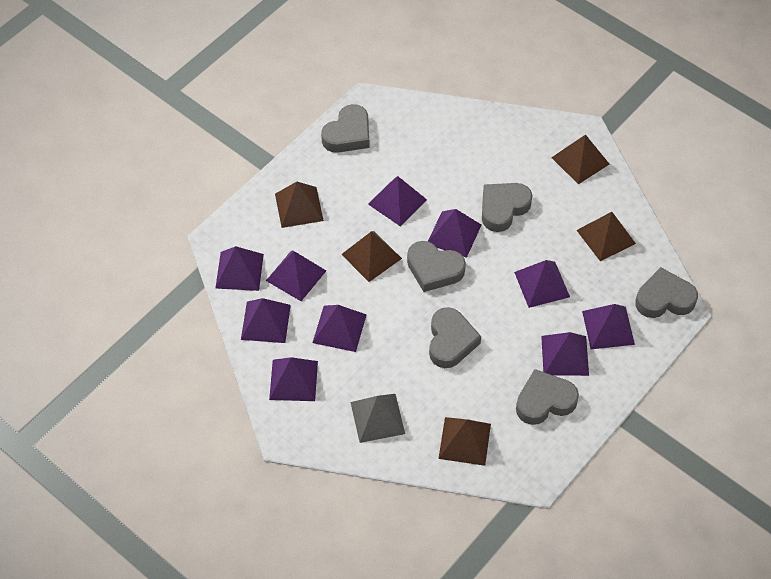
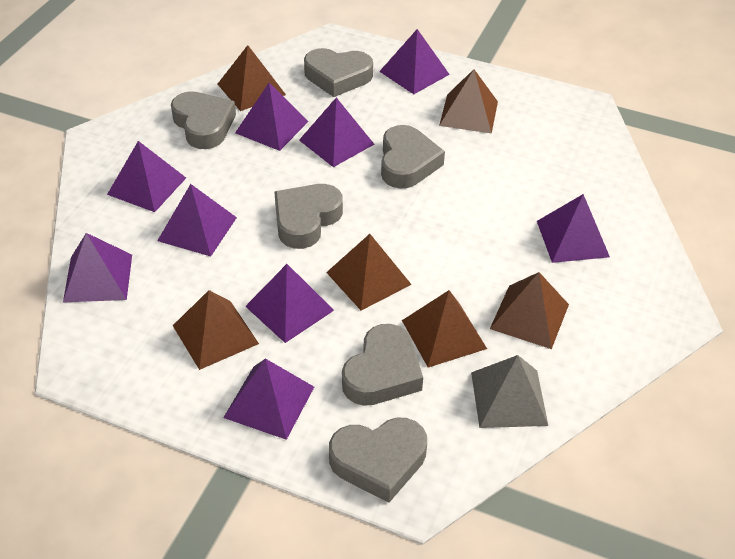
brown pyramid: 5 -> 6
purple pyramid: 10 -> 9

